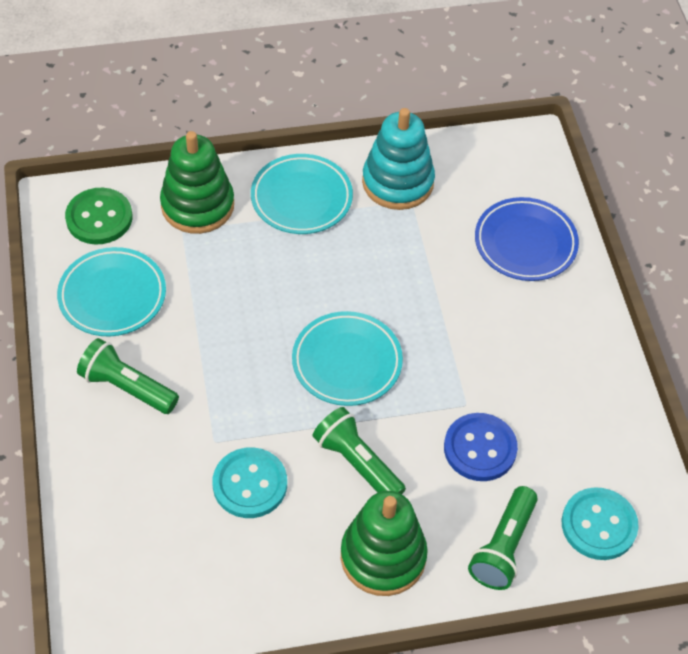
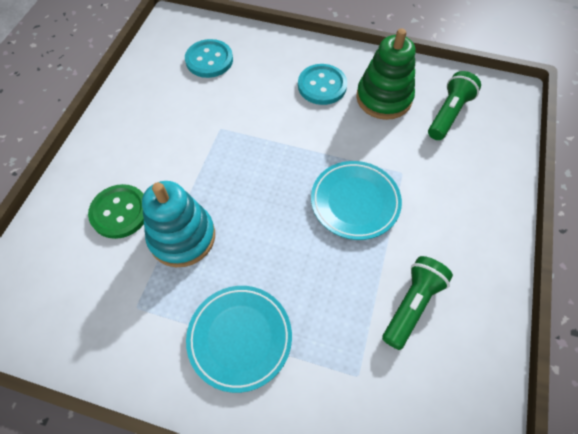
blue button: 1 -> 0
blue plate: 1 -> 0
green flashlight: 3 -> 2
green stacking toy: 2 -> 1
turquoise plate: 3 -> 2

